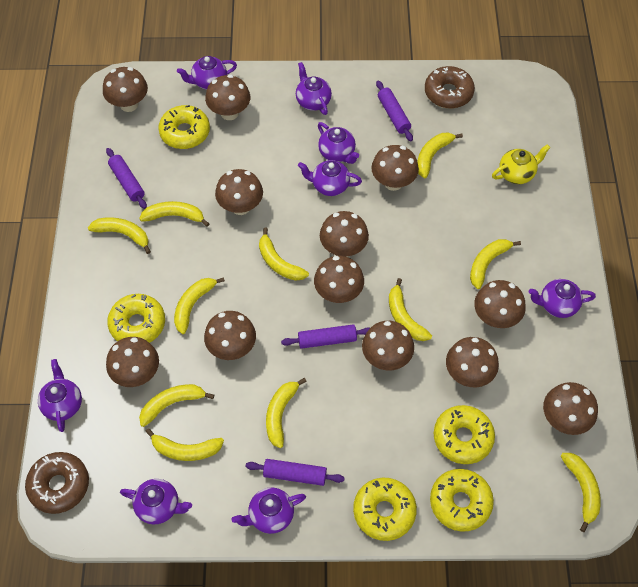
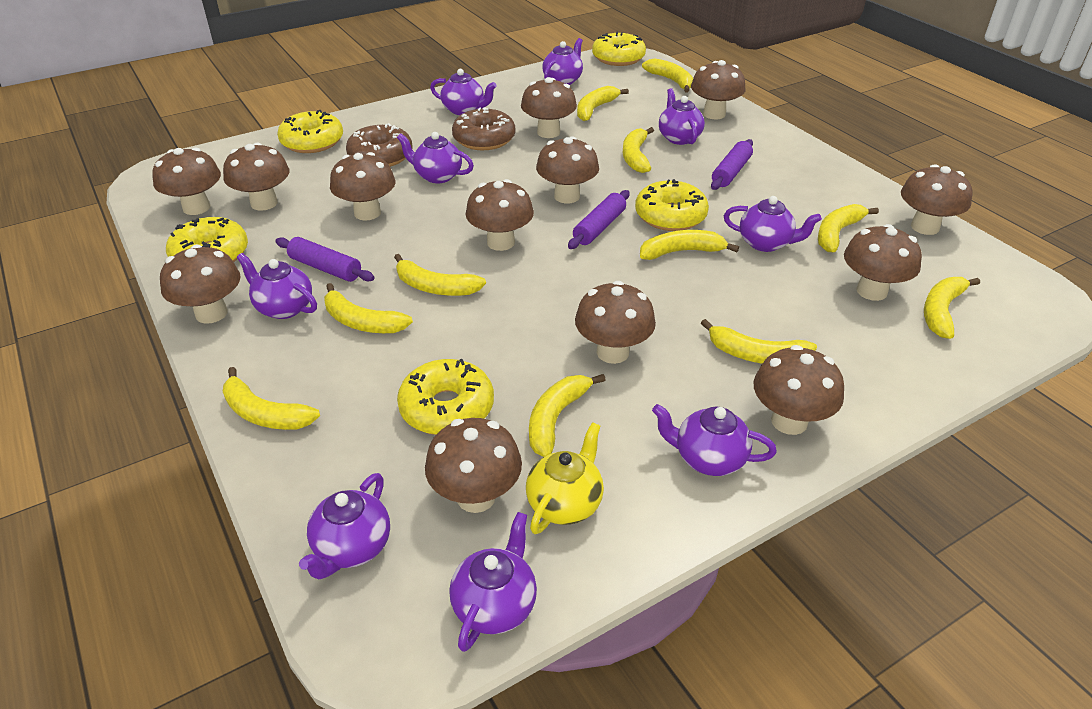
brown mushroom: 12 -> 13
purple rolling pin: 4 -> 3
purple teapot: 8 -> 9

